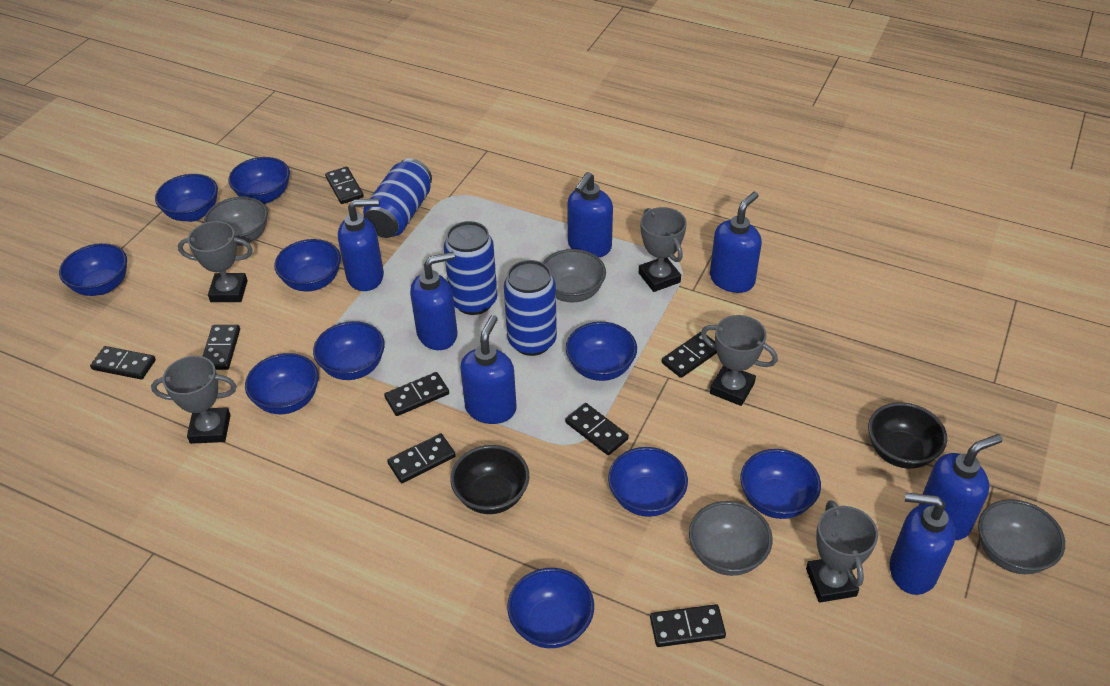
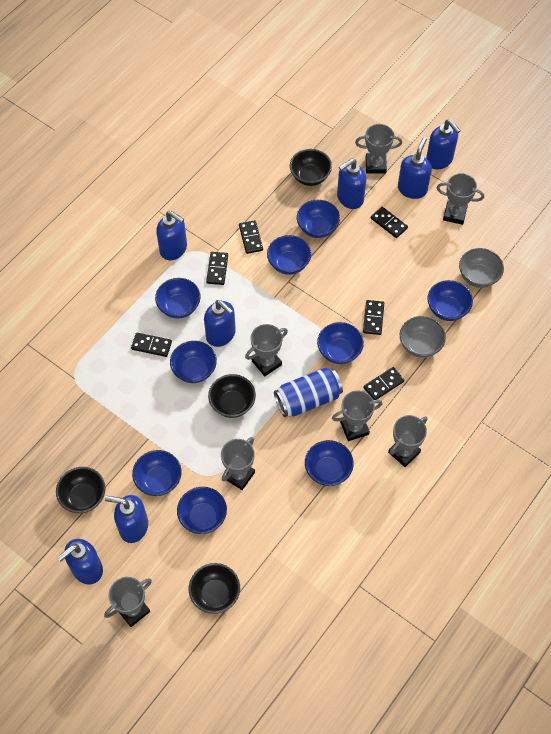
black bowl: 2 -> 4
black domino: 8 -> 6
blue bowl: 10 -> 9
blue can: 3 -> 1
grey bowl: 4 -> 2
grey trophy: 5 -> 7

